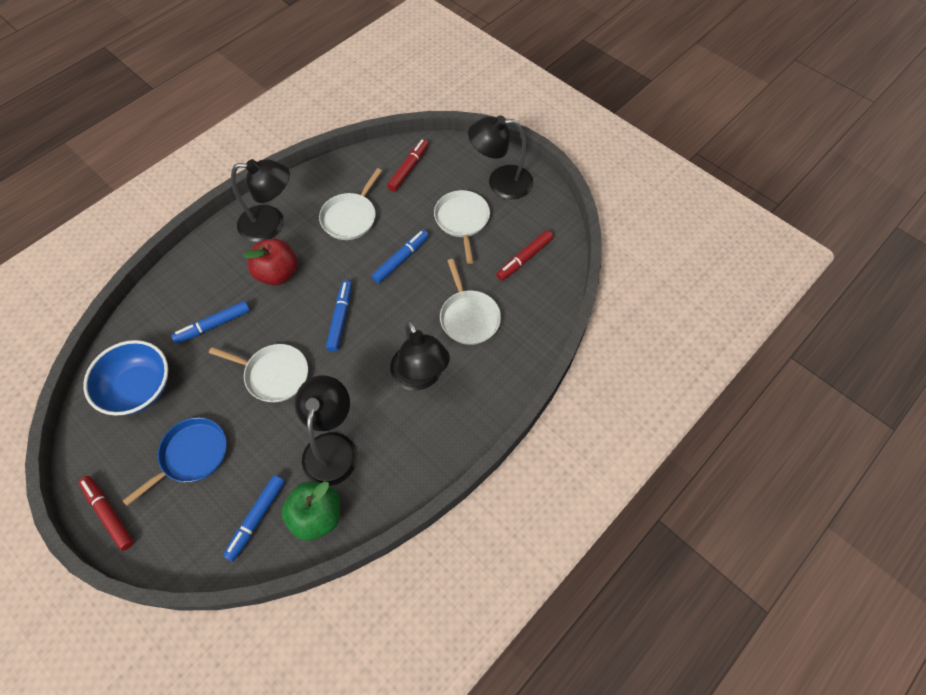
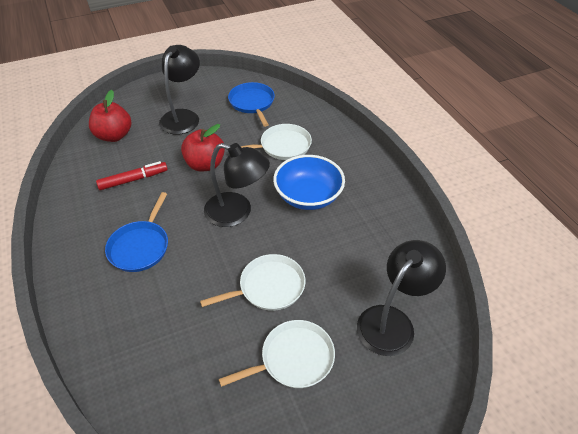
black lamp: 4 -> 3
blue marker: 4 -> 0
blue pan: 1 -> 2
green apple: 1 -> 0
red apple: 1 -> 2
red marker: 3 -> 1
white pan: 4 -> 3

